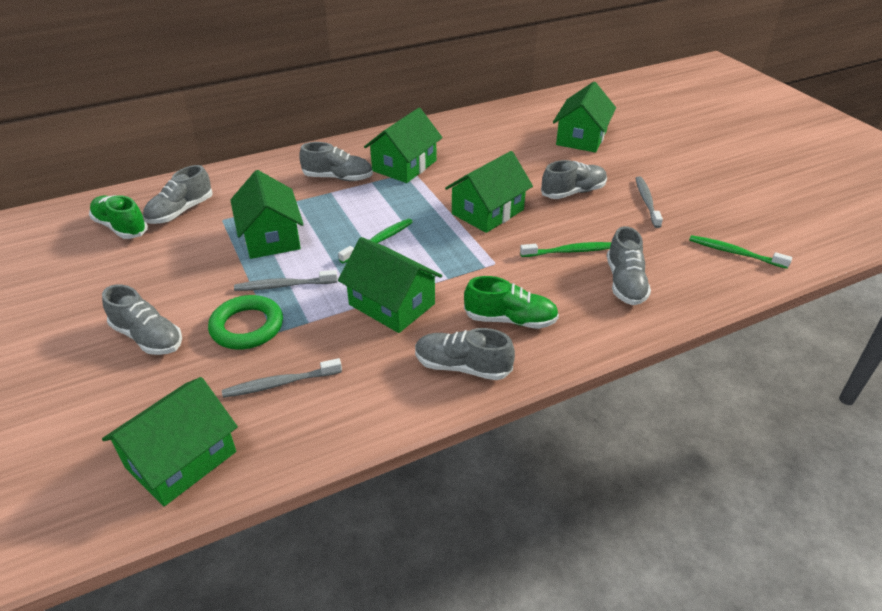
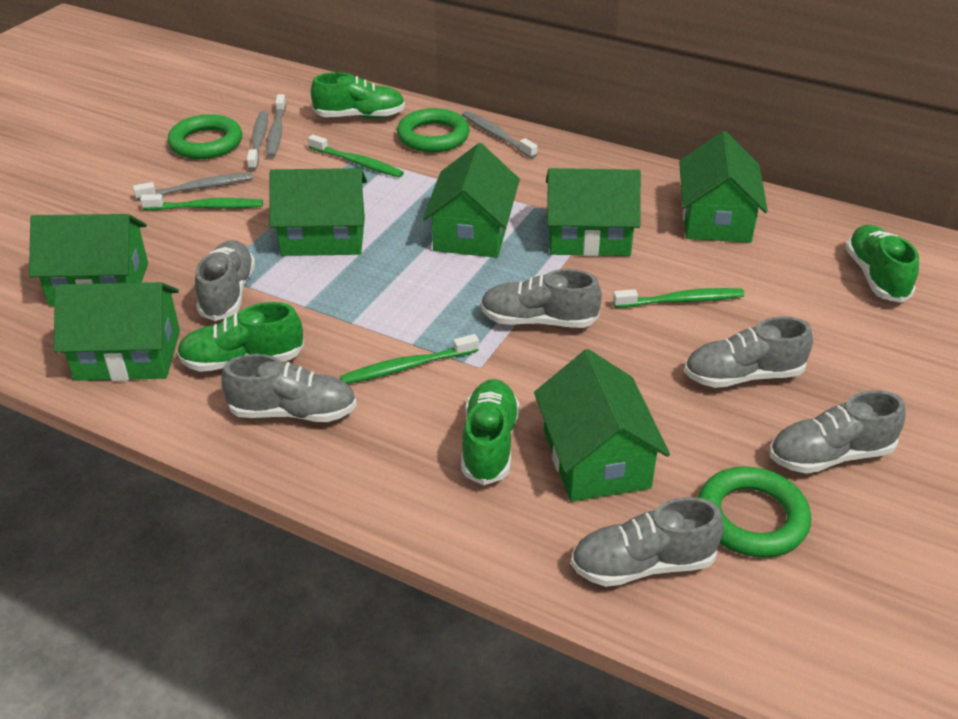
green house: 6 -> 7
green ring: 1 -> 3
green shoe: 2 -> 4
green toothbrush: 3 -> 4
grey toothbrush: 3 -> 4

